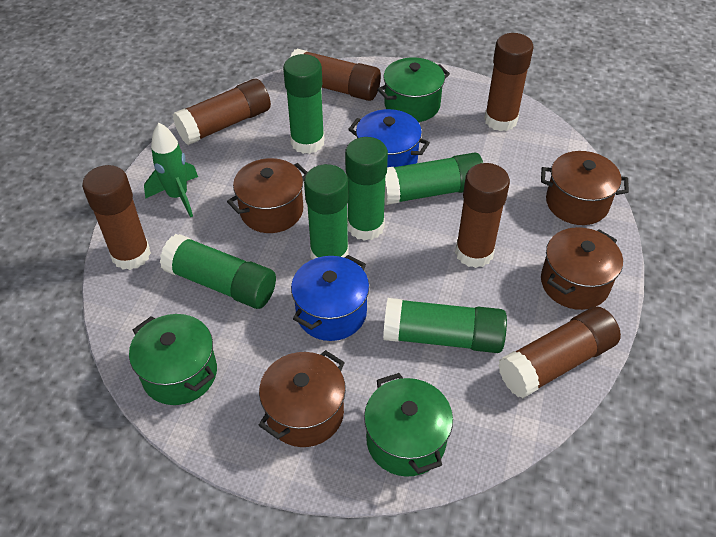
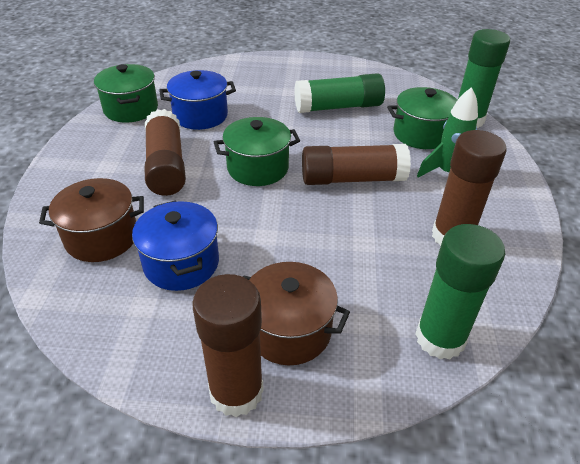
brown glue stick: 6 -> 4
brown pot: 4 -> 2
green glue stick: 6 -> 3

